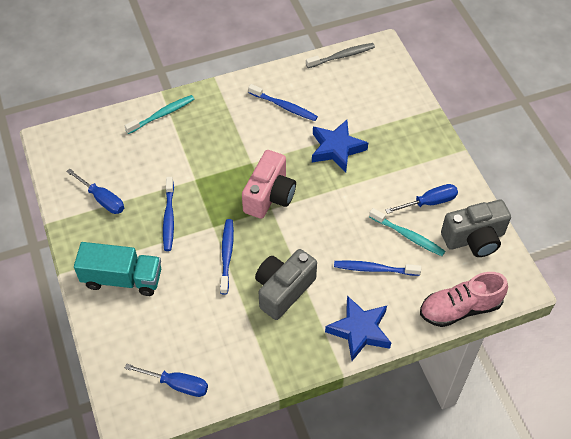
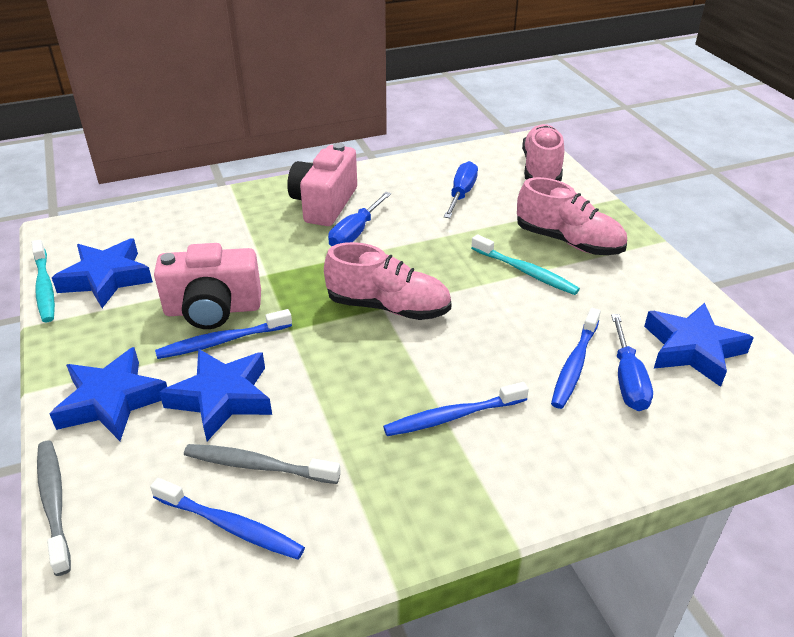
blue star: 2 -> 4
grey camera: 2 -> 0
grey toothbrush: 1 -> 2
pink camera: 1 -> 2
pink shoe: 1 -> 3
turquoise truck: 1 -> 0

